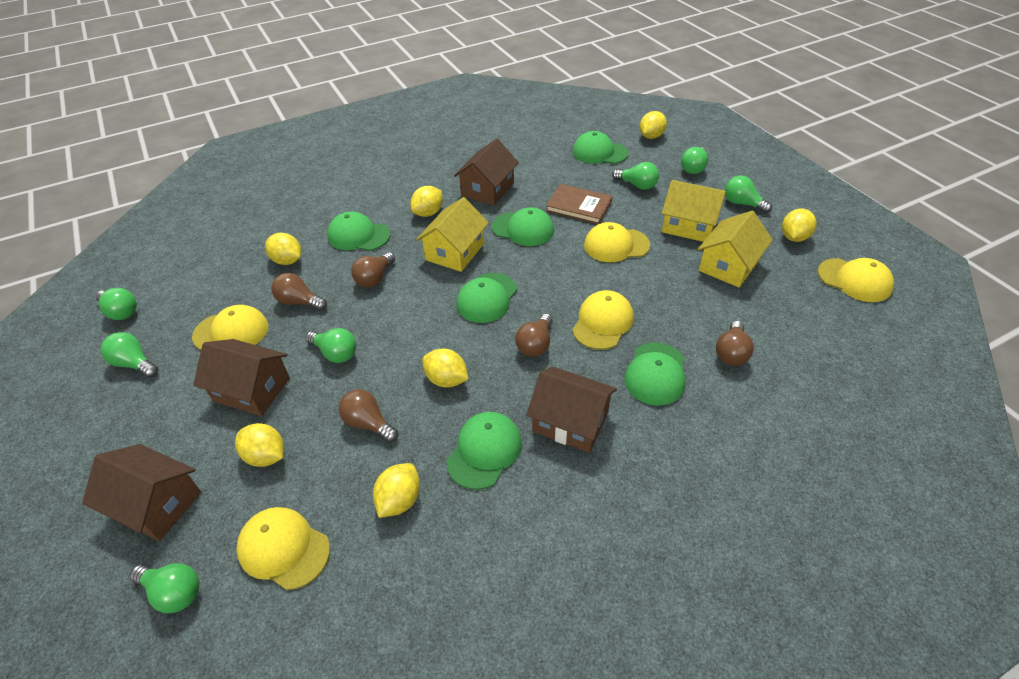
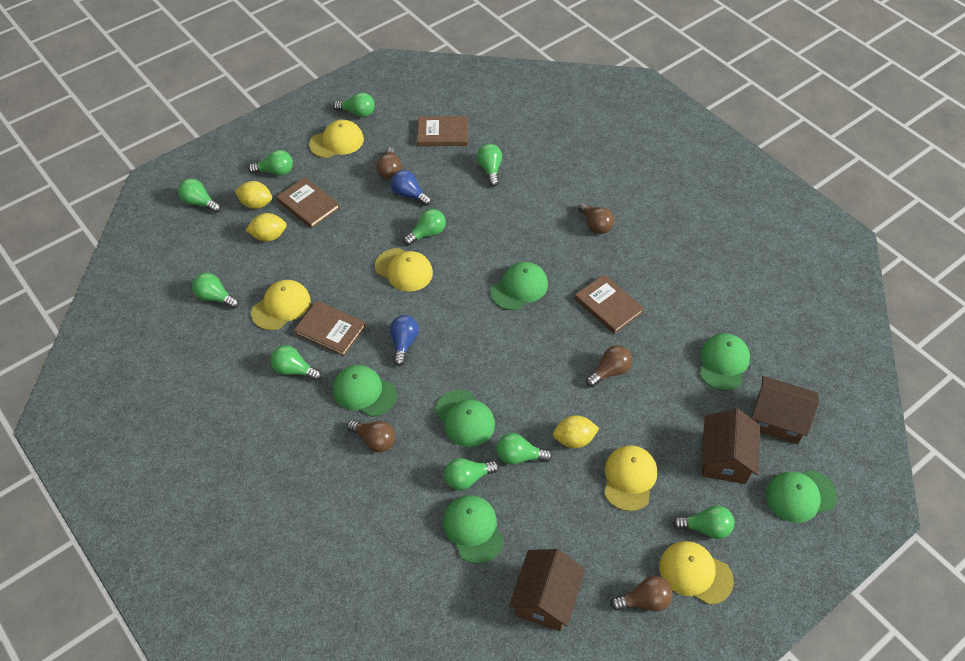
blue light bulb: 0 -> 2
brown book: 1 -> 4
brown house: 4 -> 3
green light bulb: 7 -> 10
yellow house: 3 -> 0
yellow lemon: 7 -> 3

